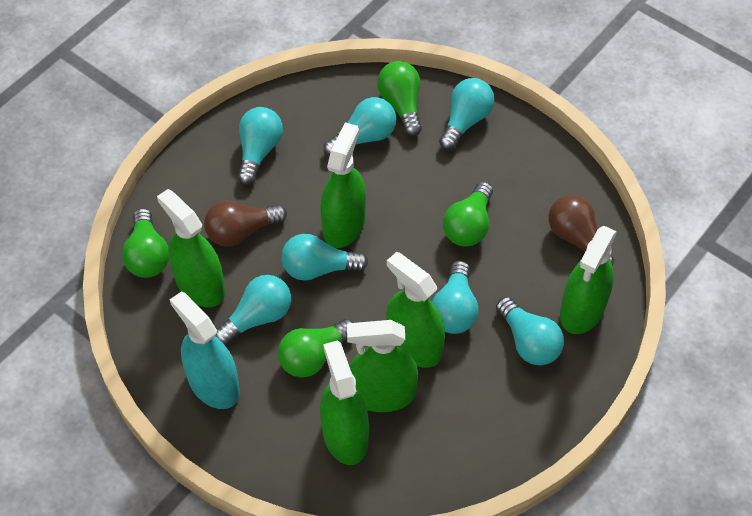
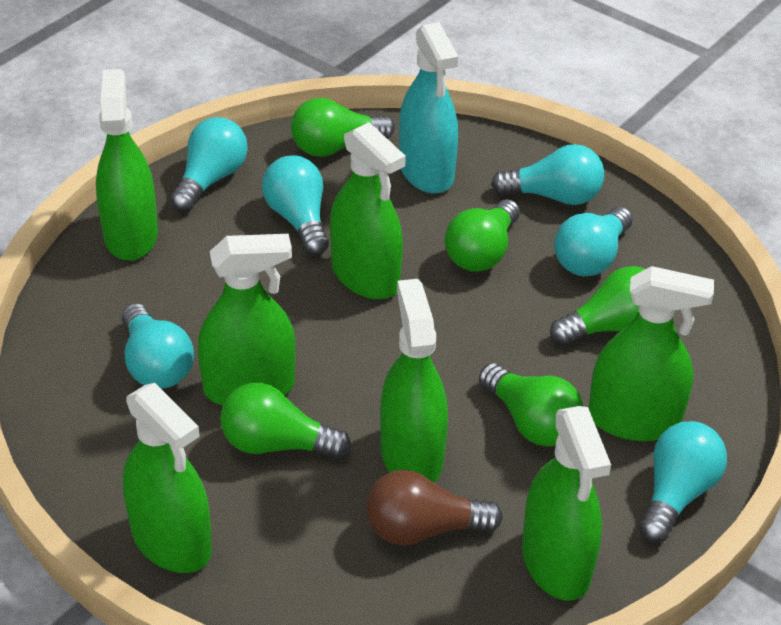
brown light bulb: 2 -> 1
green light bulb: 4 -> 5
green spray bottle: 6 -> 7
turquoise light bulb: 7 -> 6

